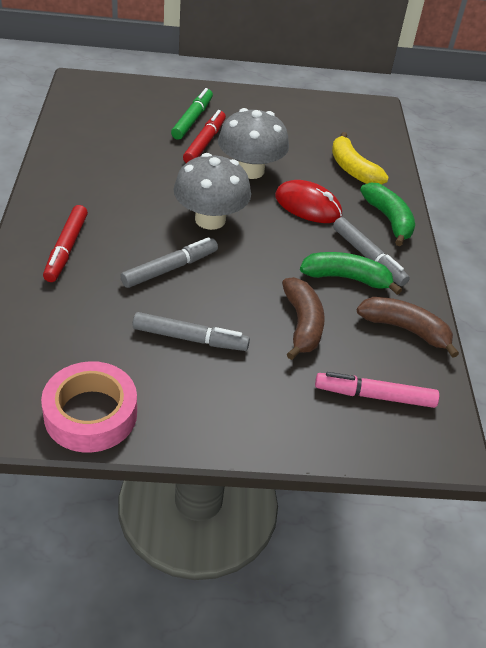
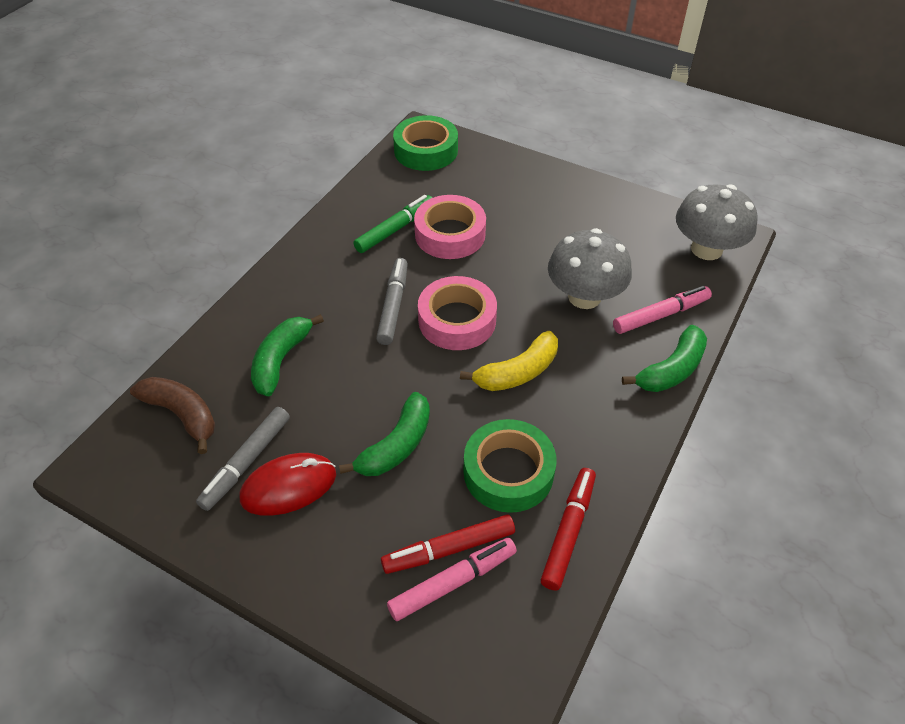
brown banana: 2 -> 1
green banana: 2 -> 3
green tape: 0 -> 2
grey marker: 3 -> 2
pink marker: 1 -> 2
pink tape: 1 -> 2

